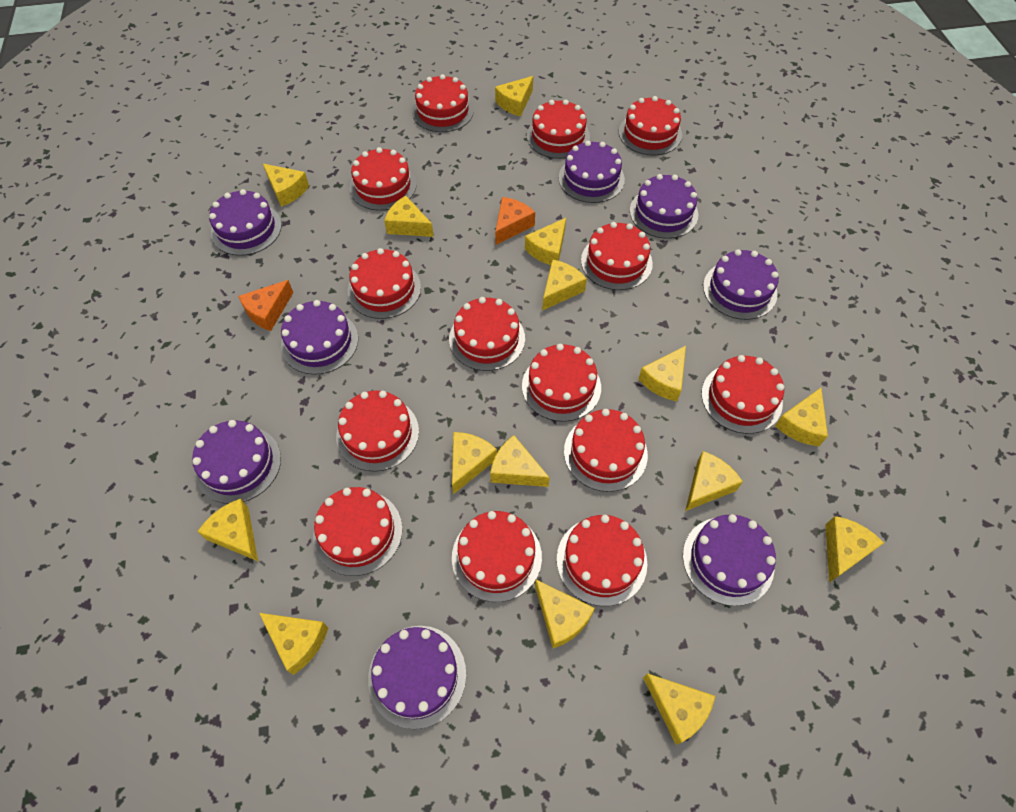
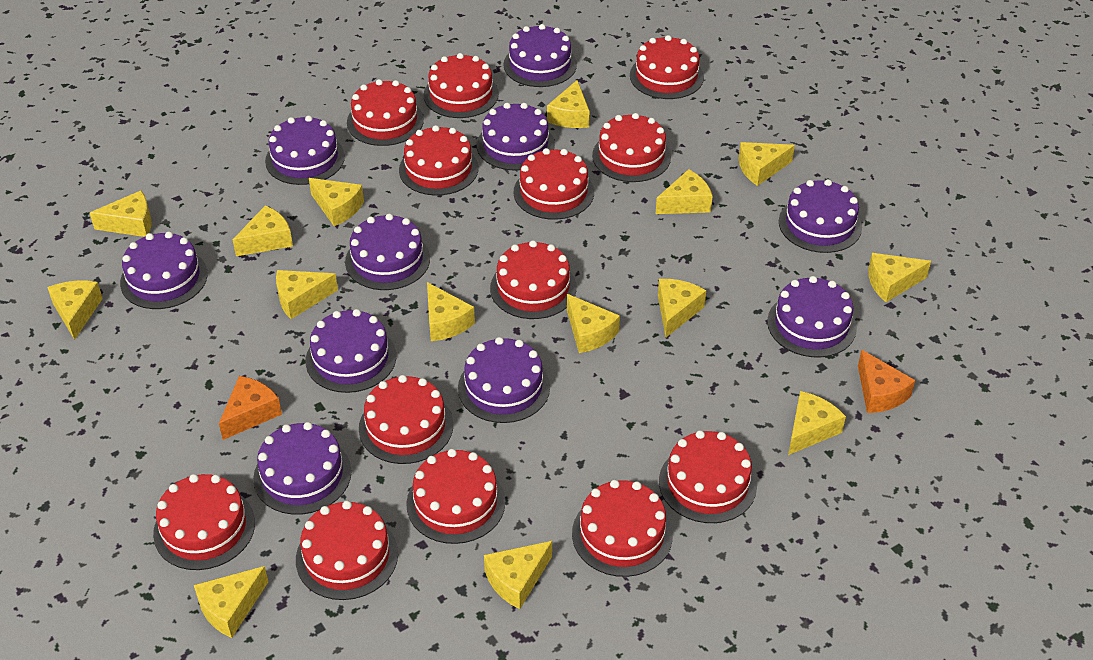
purple cake: 8 -> 10
red cake: 14 -> 13

